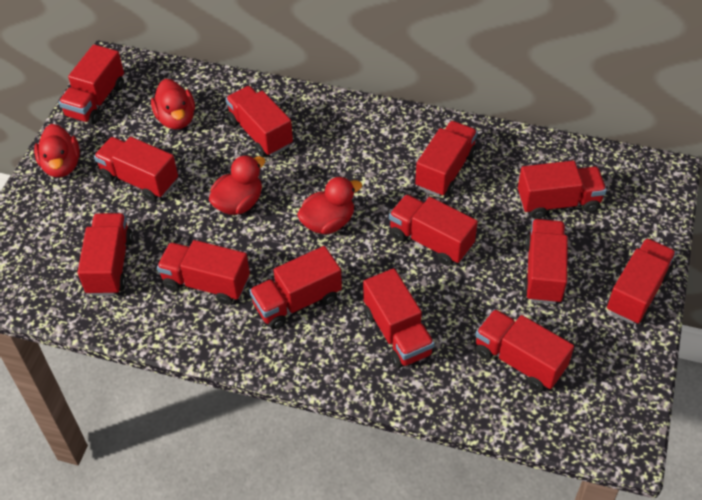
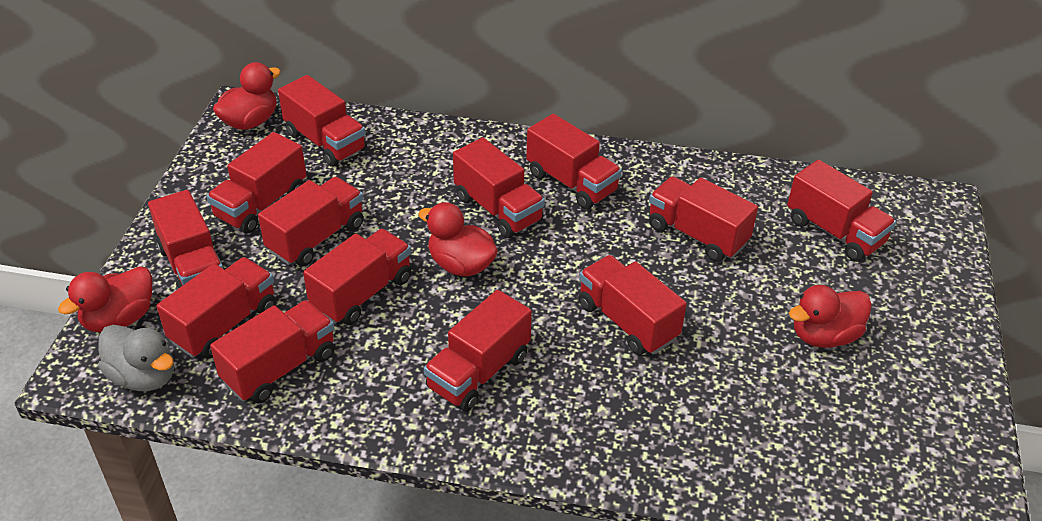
grey duck: 0 -> 1

